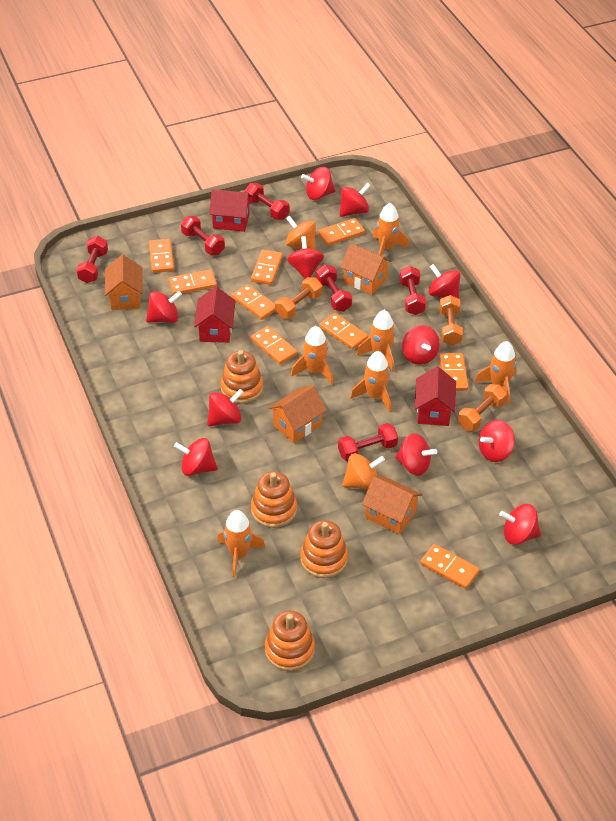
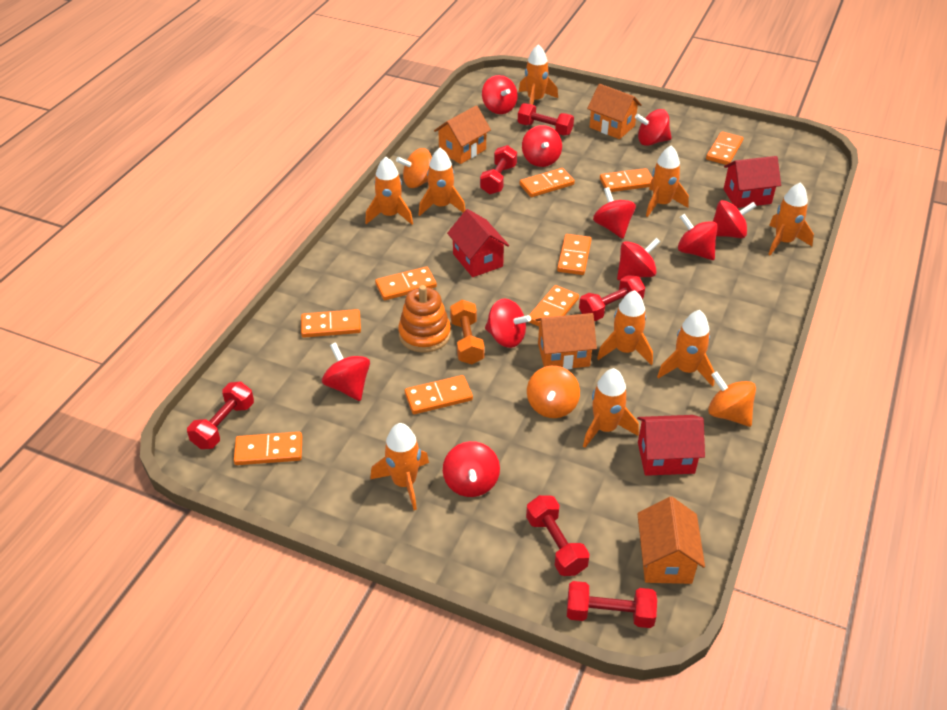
orange dumbbell: 3 -> 1
orange rocket: 6 -> 9
orange spinning top: 2 -> 3
orange stacking toy: 4 -> 1
red spinning top: 11 -> 10

